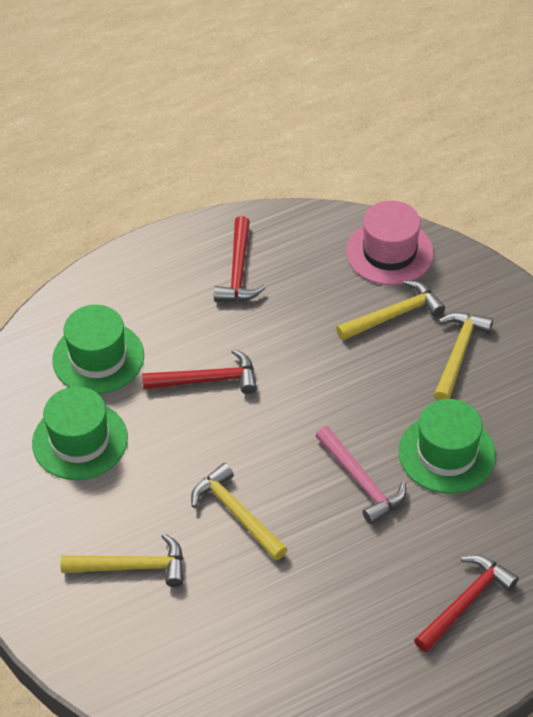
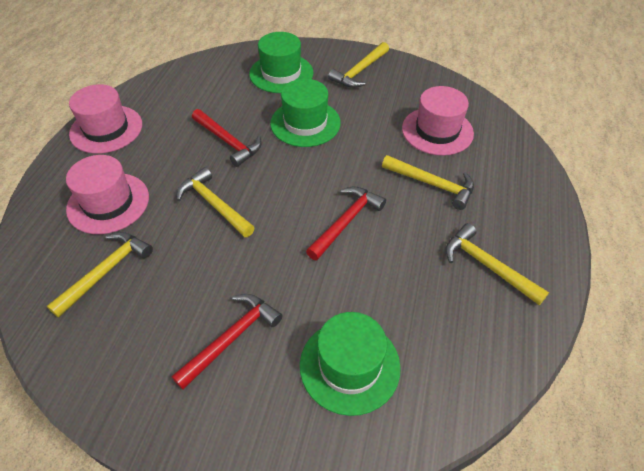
pink hammer: 1 -> 0
pink hat: 1 -> 3
yellow hammer: 4 -> 5

